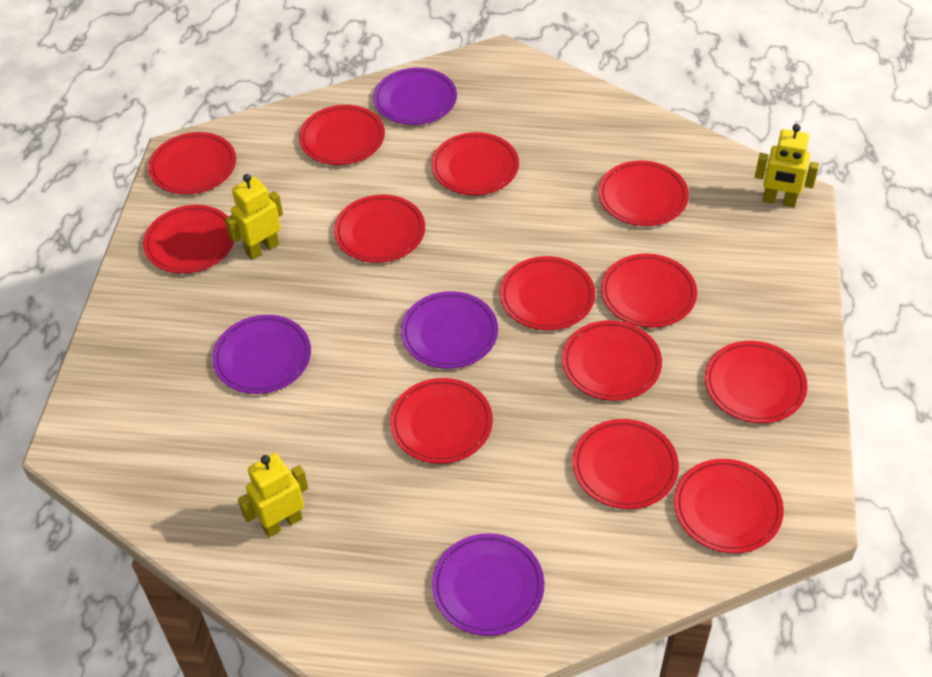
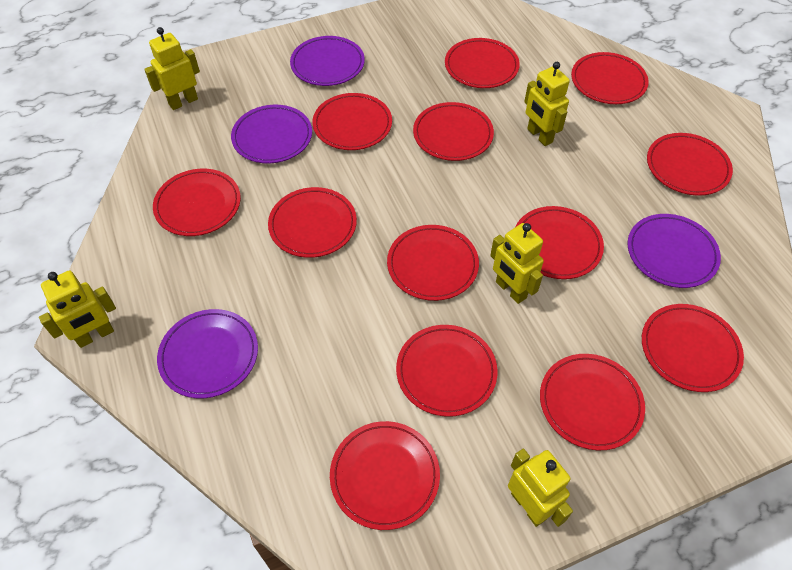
yellow robot: 3 -> 5

